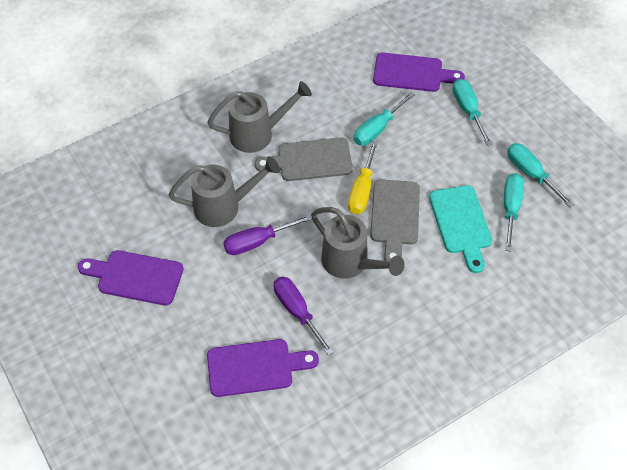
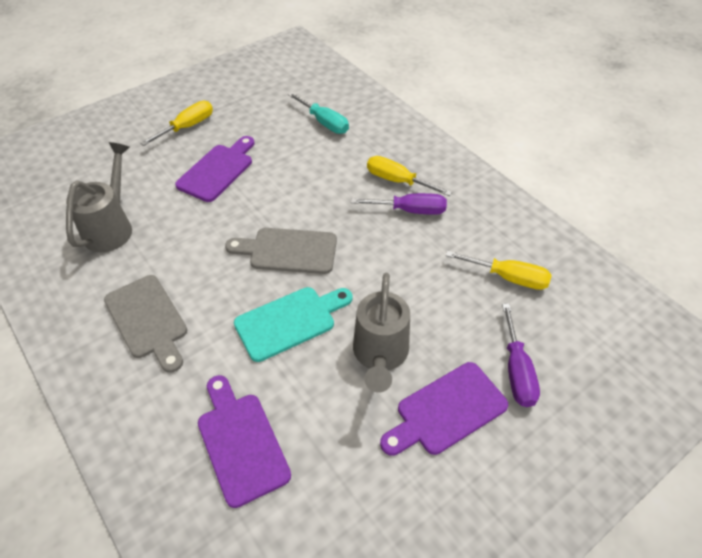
grey watering can: 3 -> 2
turquoise screwdriver: 4 -> 1
yellow screwdriver: 1 -> 3

